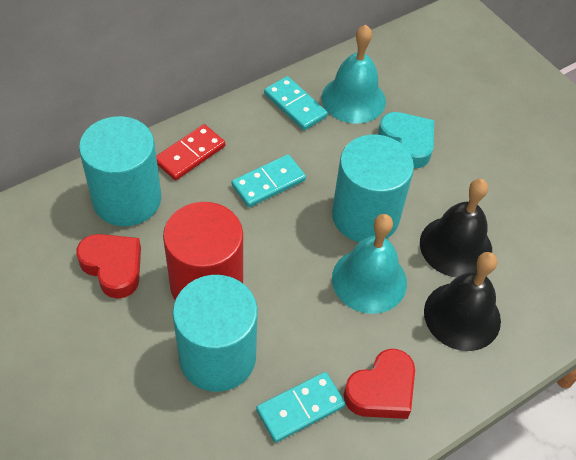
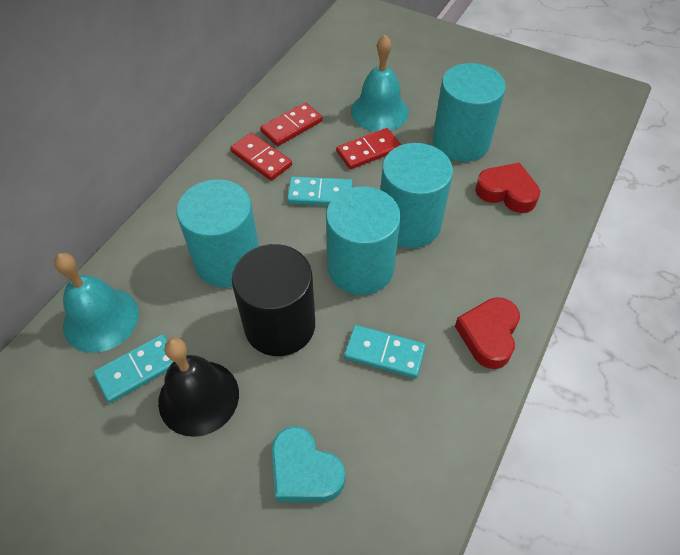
black bell: 2 -> 1
black cylinder: 0 -> 1
red cylinder: 1 -> 0
red domino: 1 -> 3
turquoise cylinder: 3 -> 4

